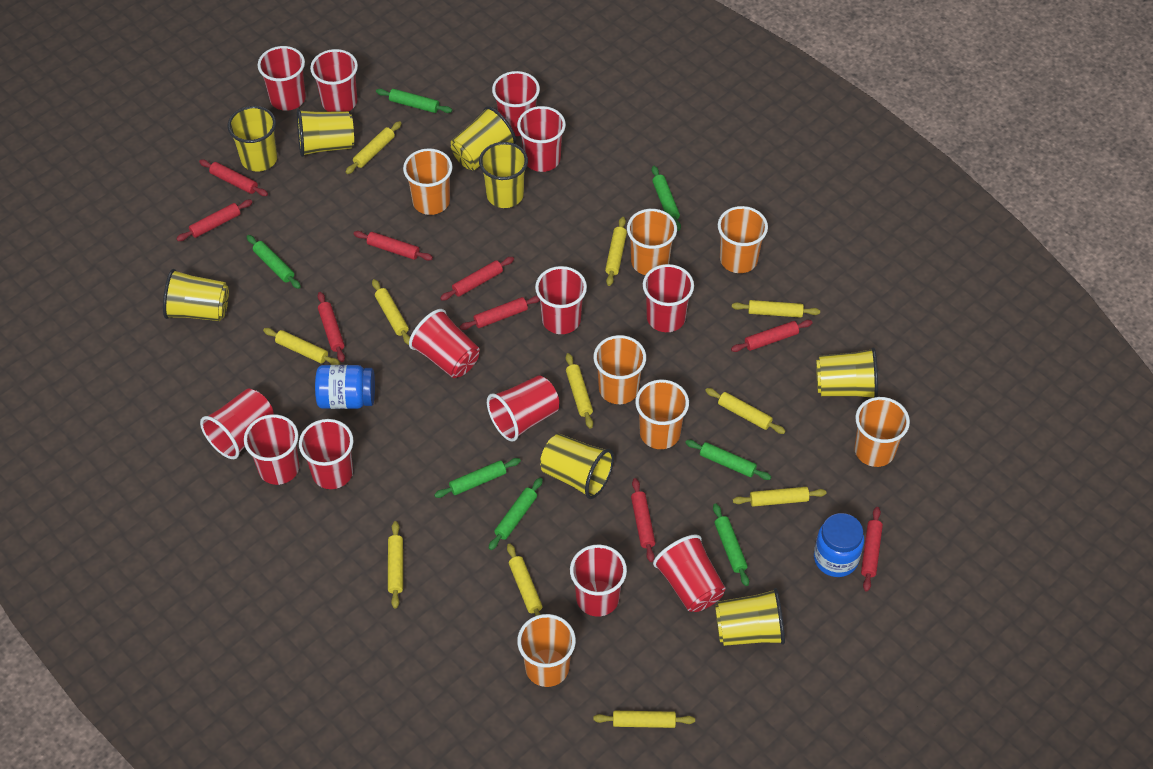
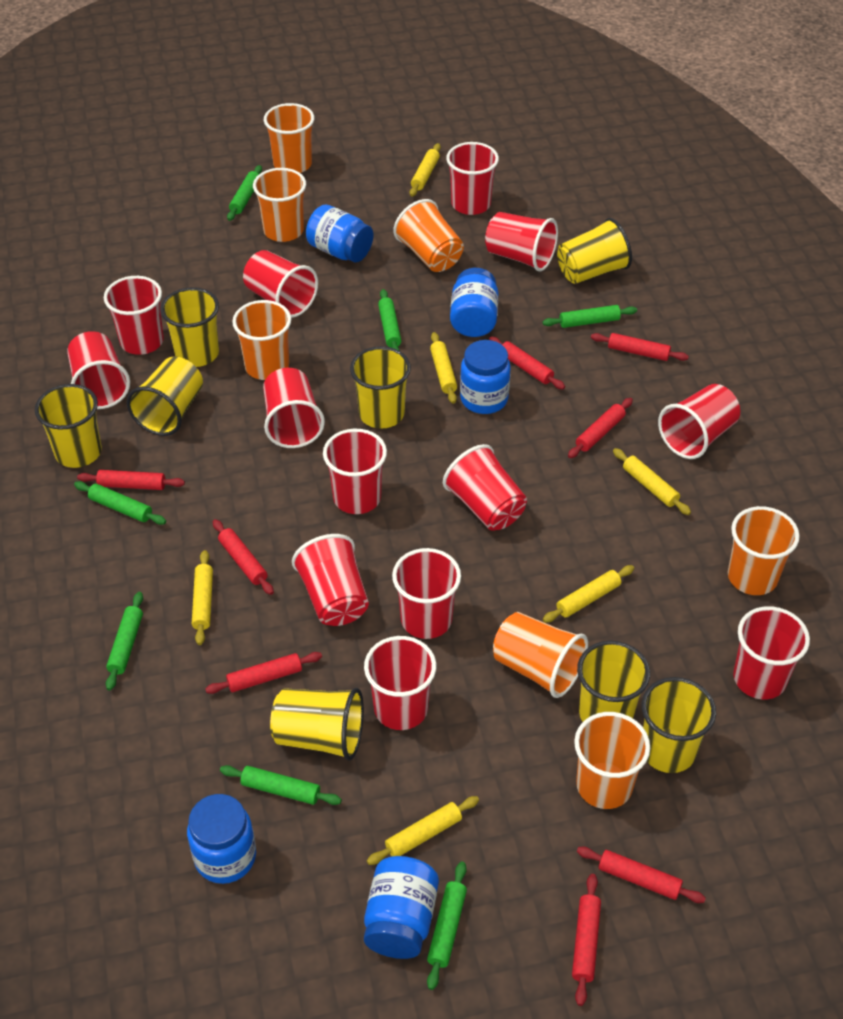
blue jar: 2 -> 5
red rolling pin: 9 -> 8
yellow rolling pin: 11 -> 6

